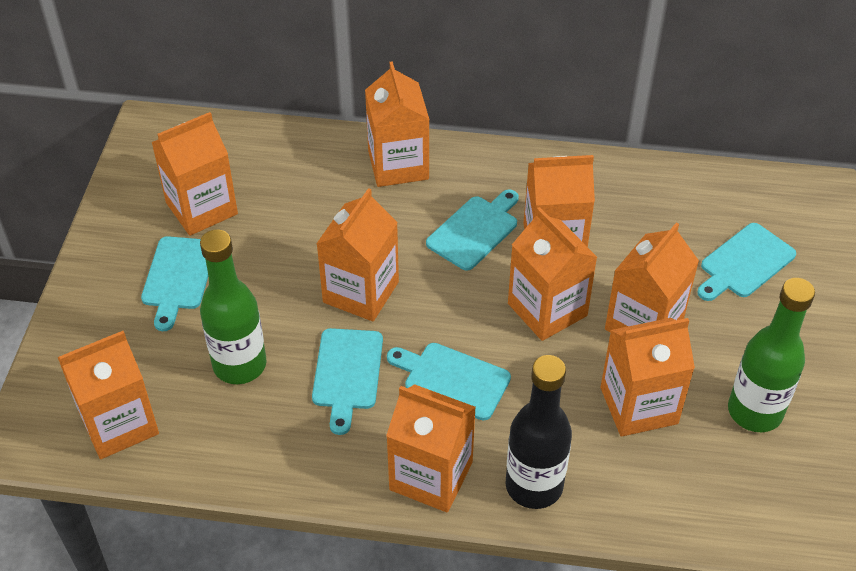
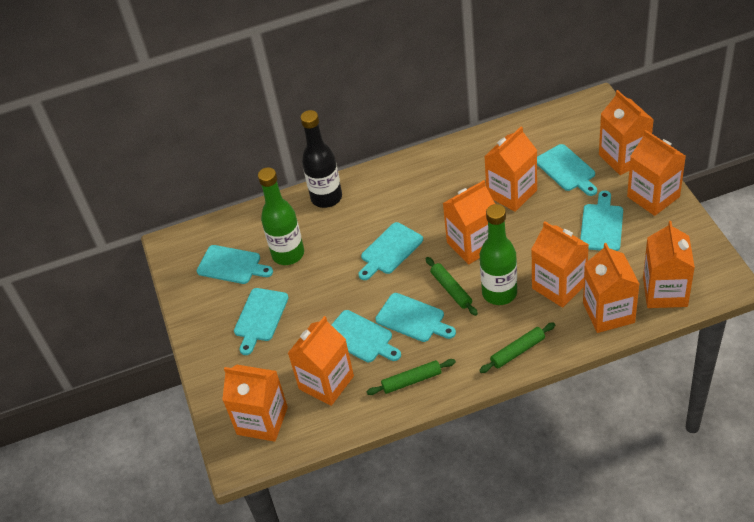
green rolling pin: 0 -> 3
turquoise cutting board: 5 -> 7

